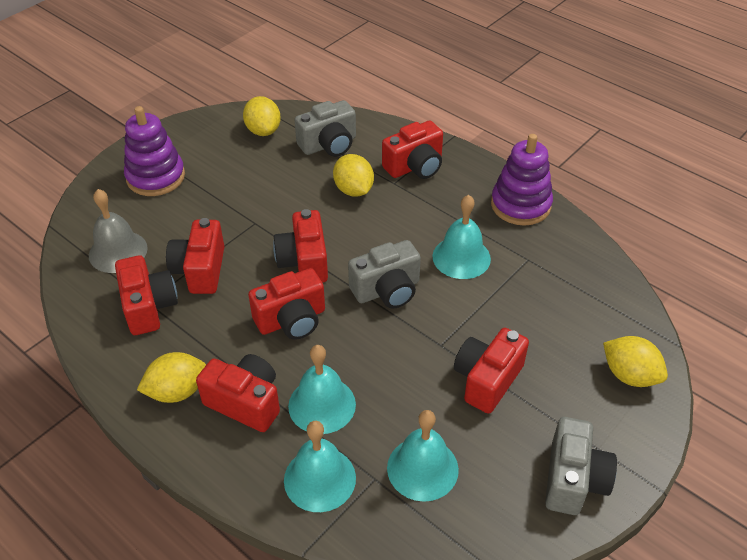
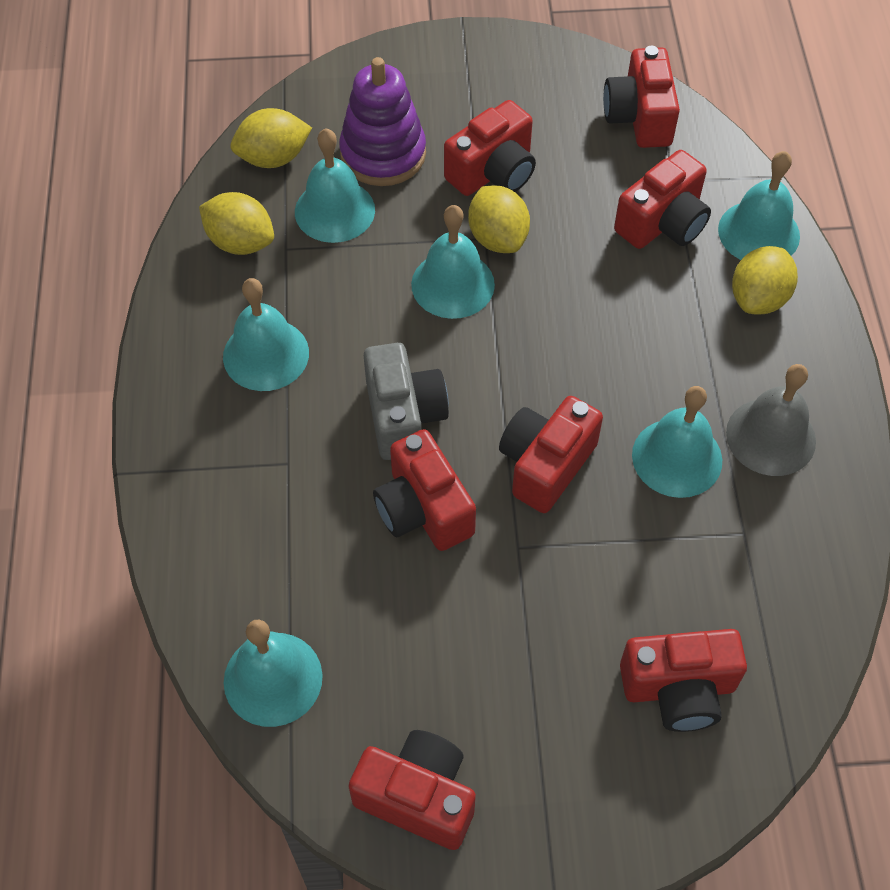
grey camera: 3 -> 1
purple stacking toy: 2 -> 1
turquoise bell: 4 -> 6

